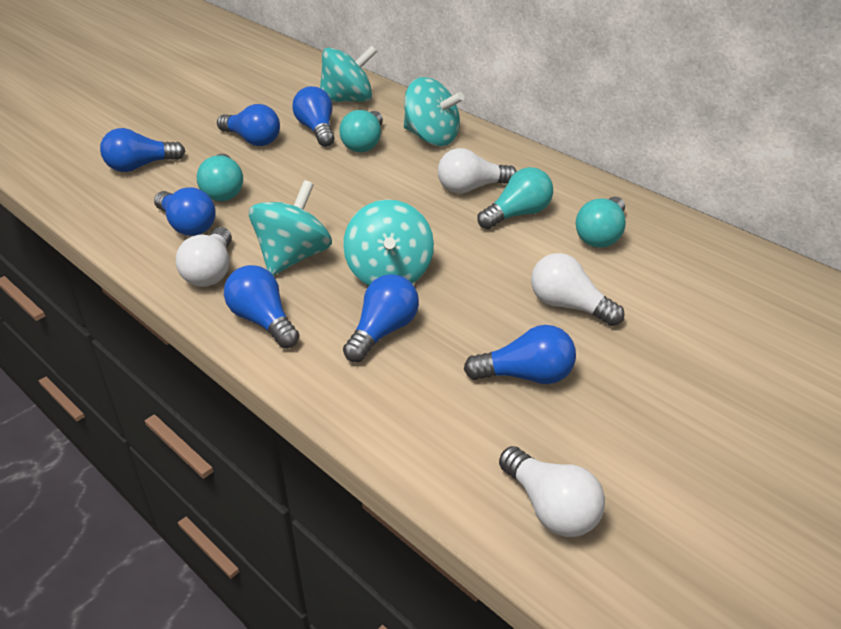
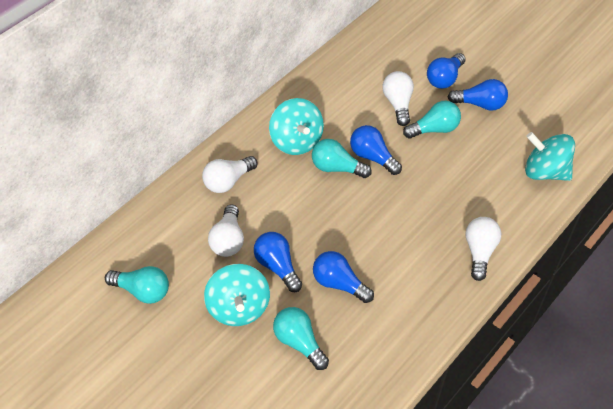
blue light bulb: 7 -> 5
turquoise spinning top: 4 -> 3

